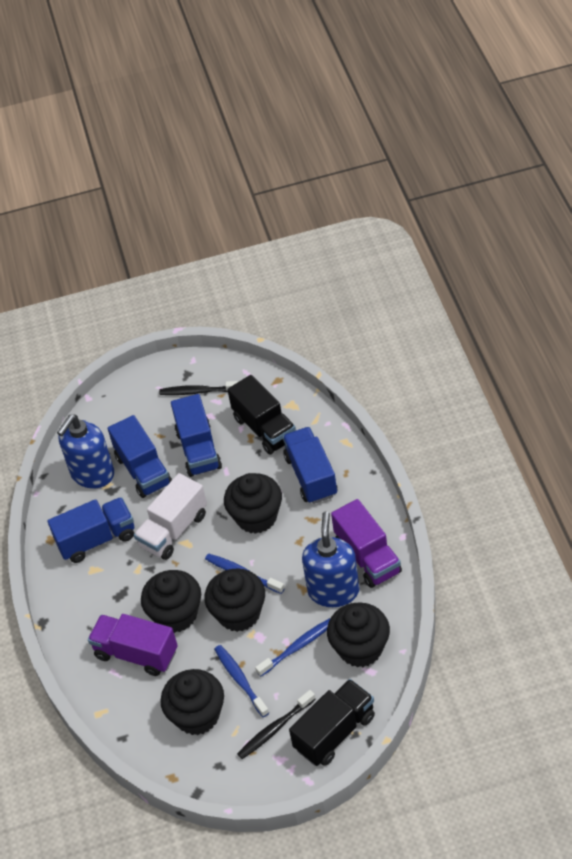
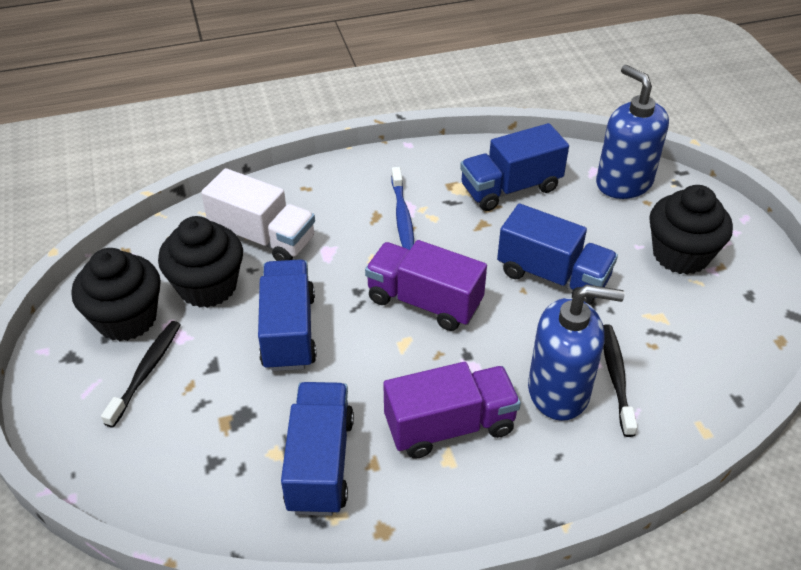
black cupcake: 5 -> 3
black truck: 2 -> 0
blue toothbrush: 3 -> 1

